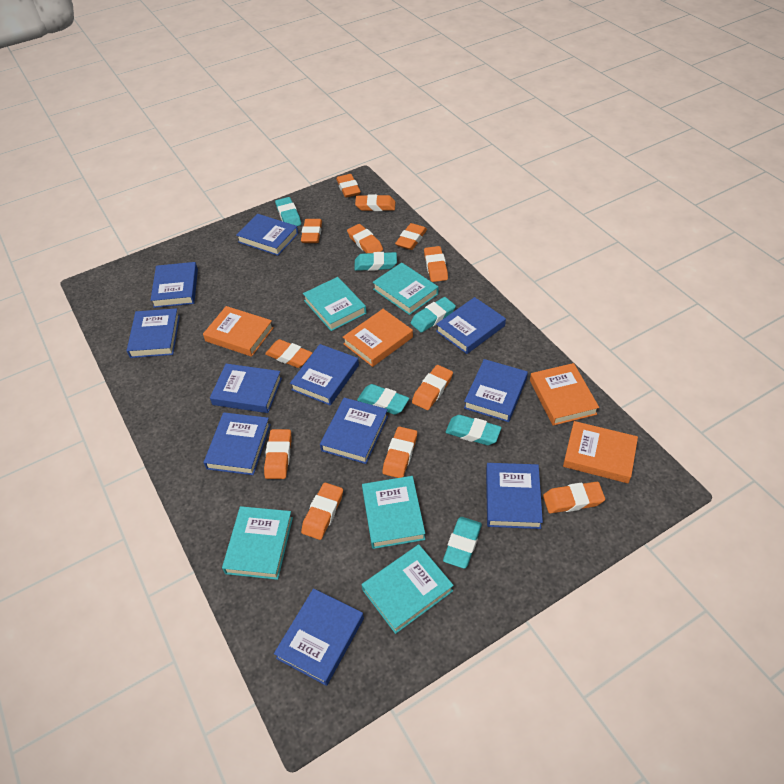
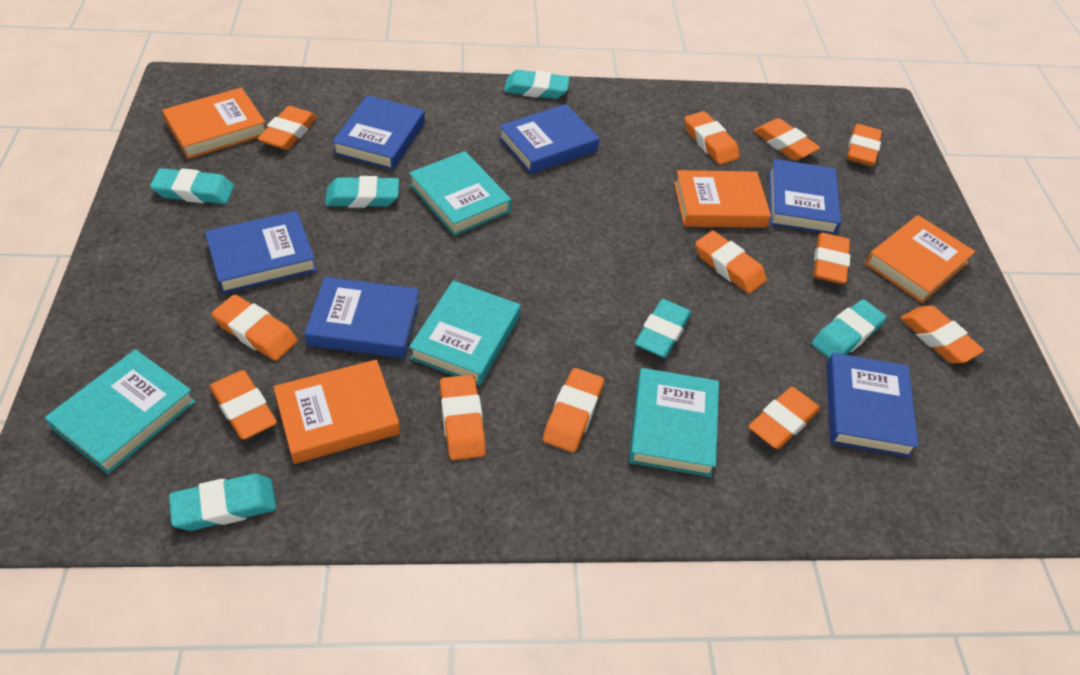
blue book: 11 -> 6
turquoise book: 5 -> 4

